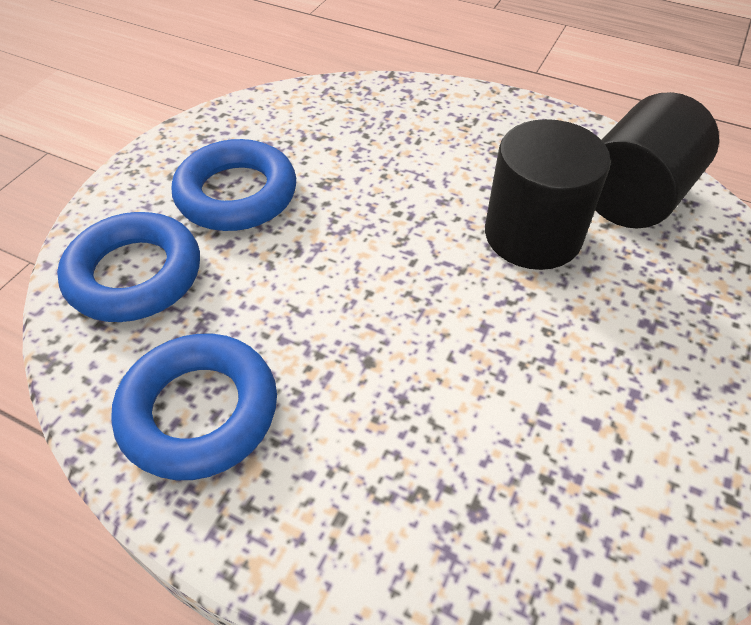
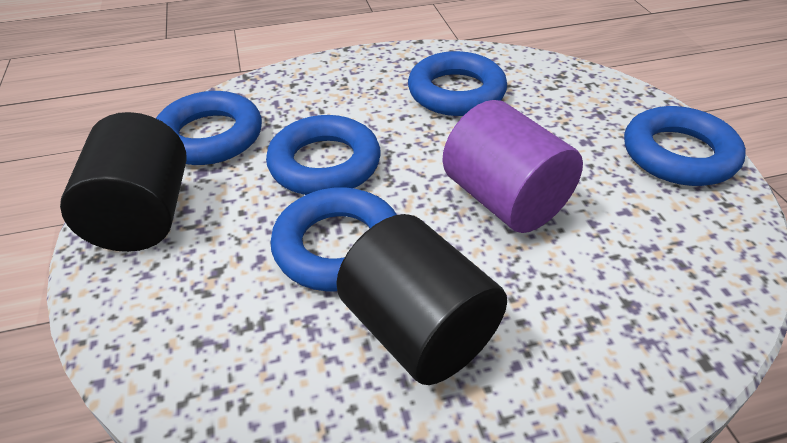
blue ring: 3 -> 5
purple cylinder: 0 -> 1

